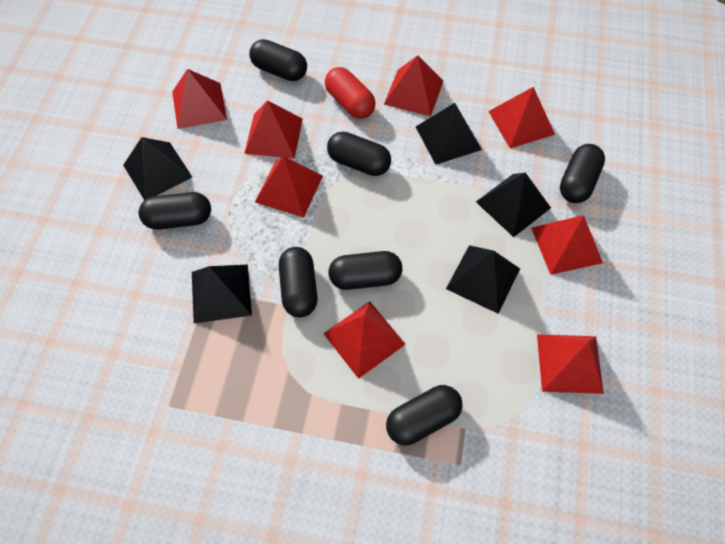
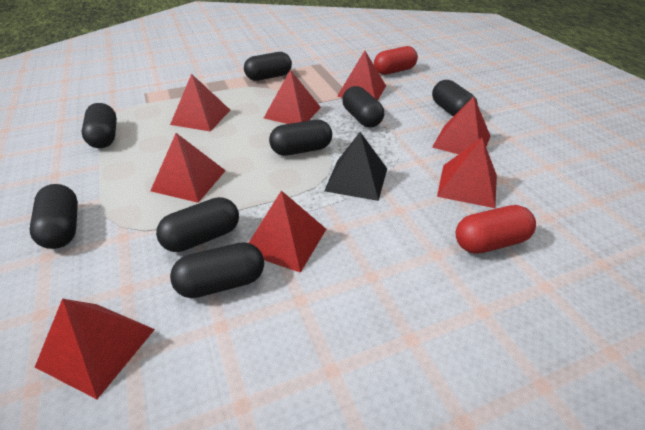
black capsule: 7 -> 8
black pyramid: 5 -> 1
red capsule: 1 -> 2

